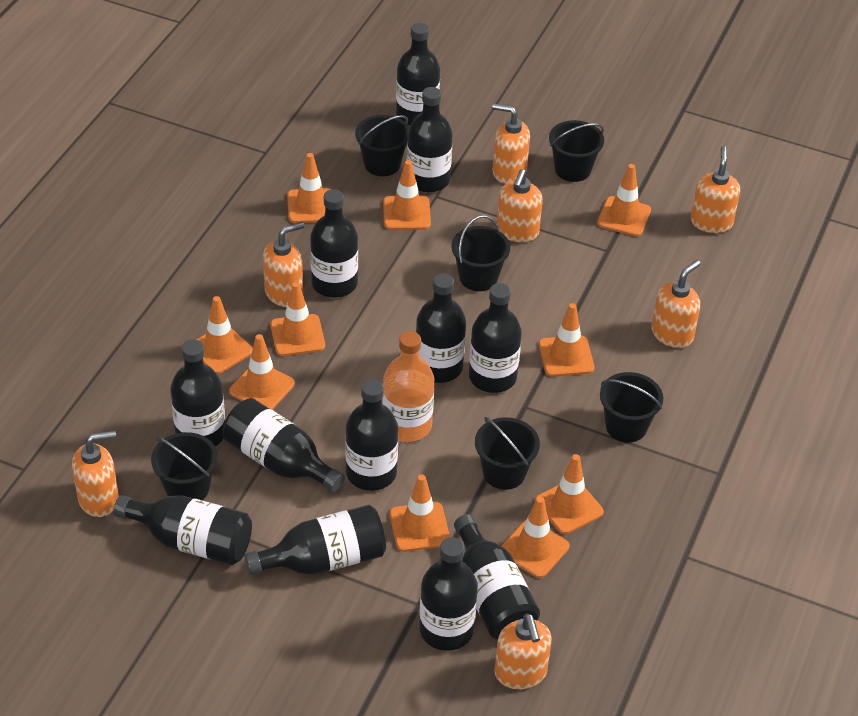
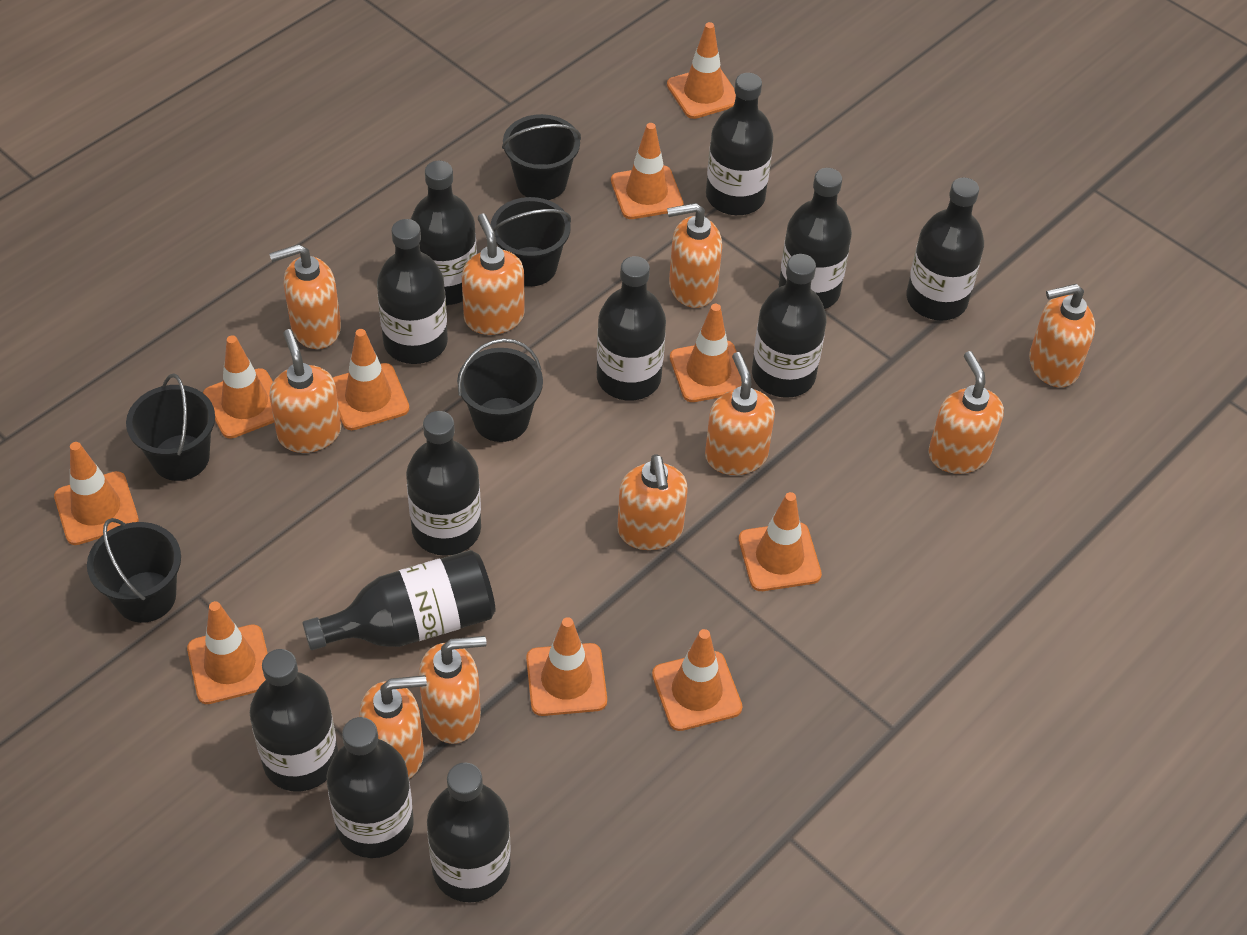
black bucket: 6 -> 5
orange bottle: 1 -> 0
orange soap dispenser: 7 -> 10

